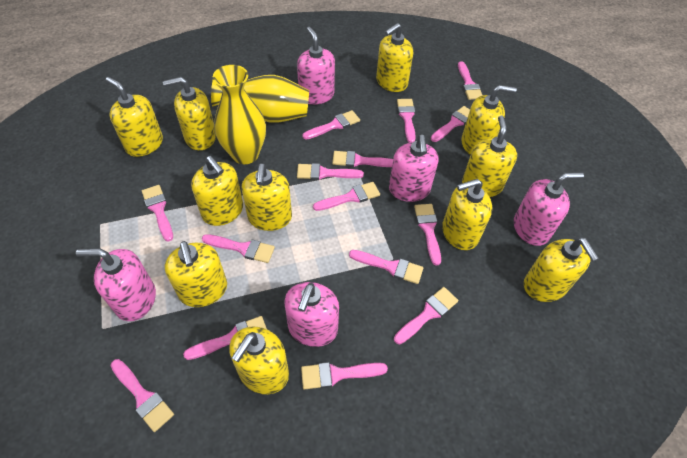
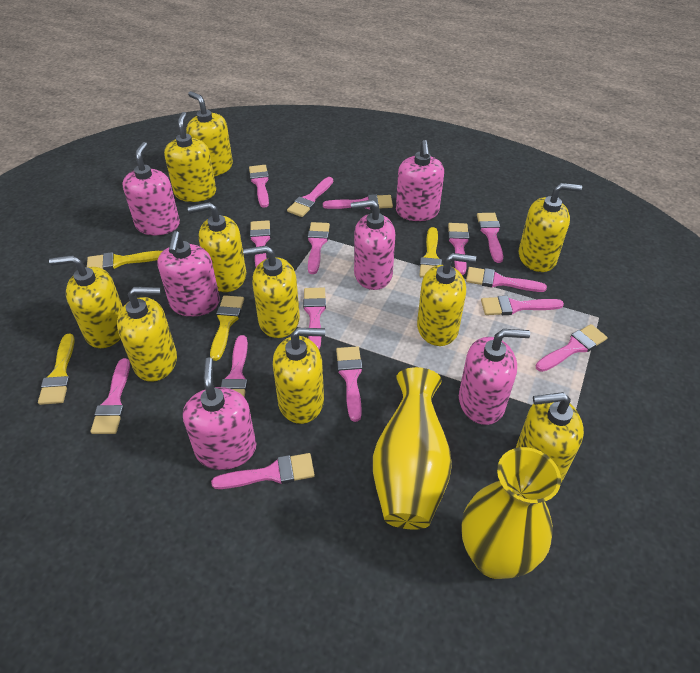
pink soap dispenser: 5 -> 6
yellow brush: 0 -> 4
yellow soap dispenser: 11 -> 10

